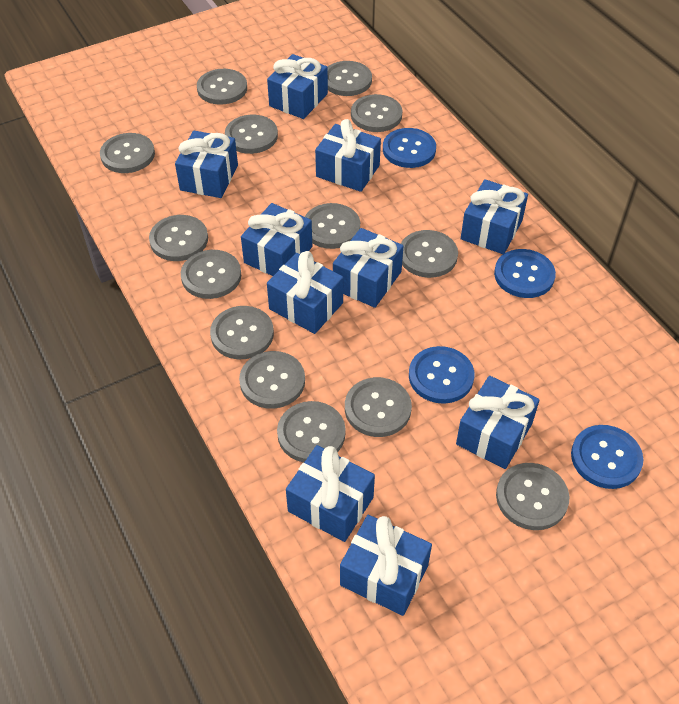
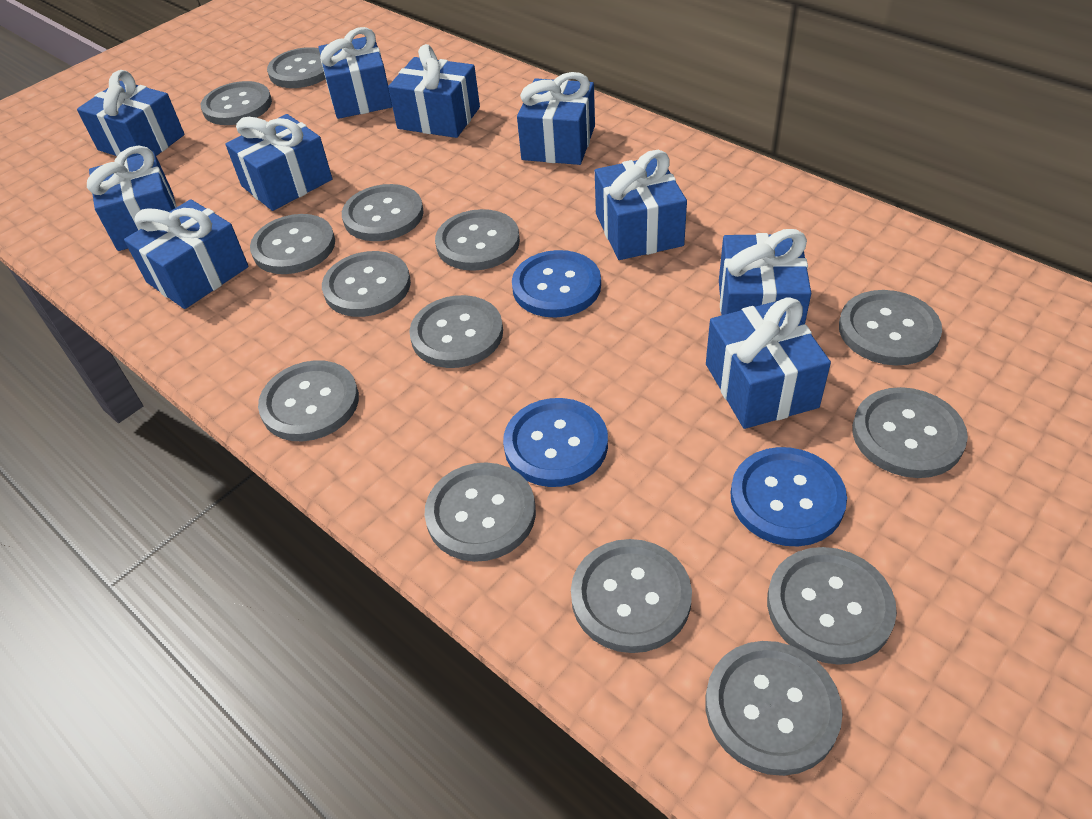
blue button: 4 -> 3

